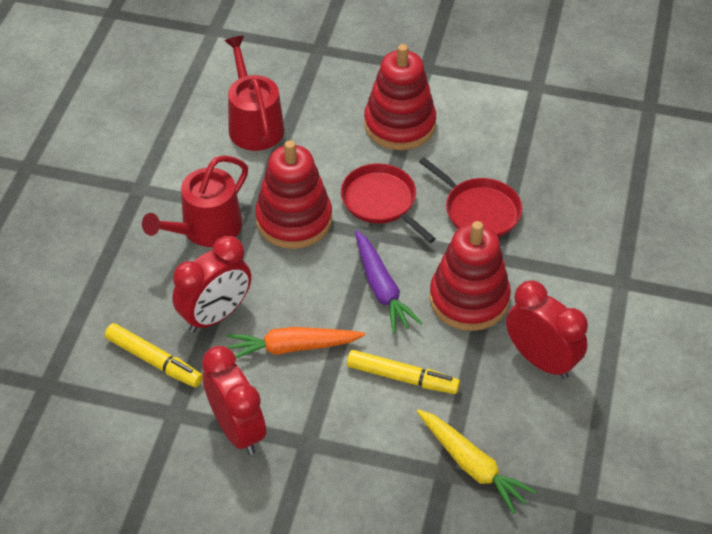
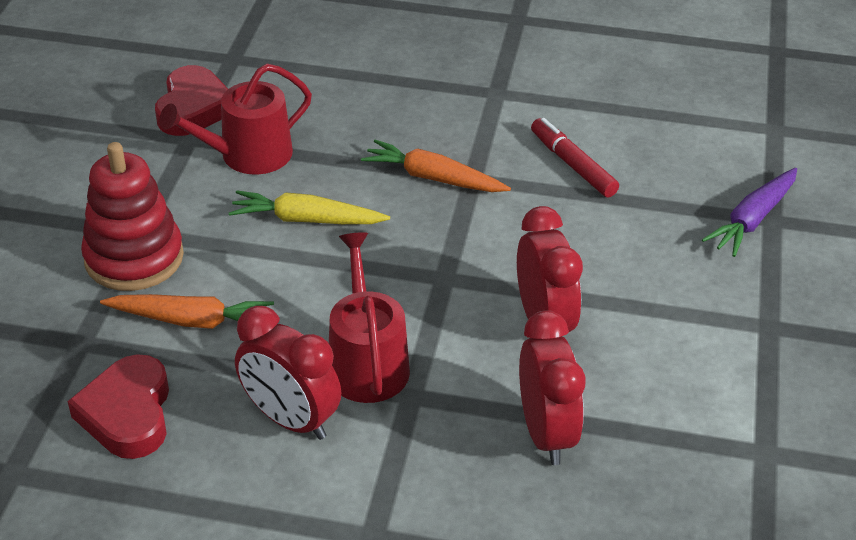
orange carrot: 1 -> 2
red heart: 0 -> 2
red marker: 0 -> 1
red pan: 2 -> 0
red stacking toy: 3 -> 1
yellow marker: 2 -> 0

